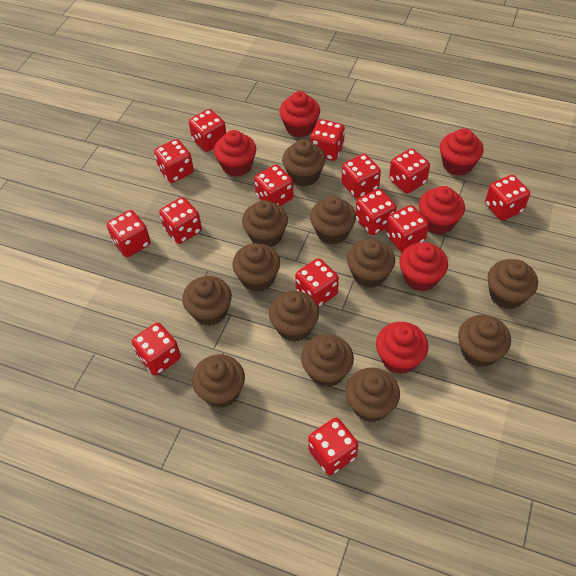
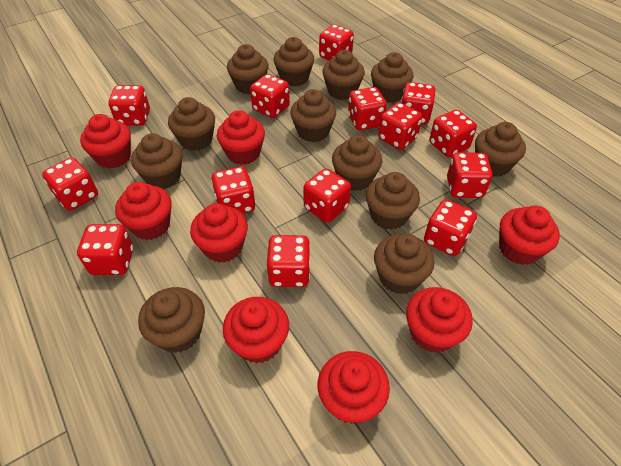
red cupcake: 6 -> 8

